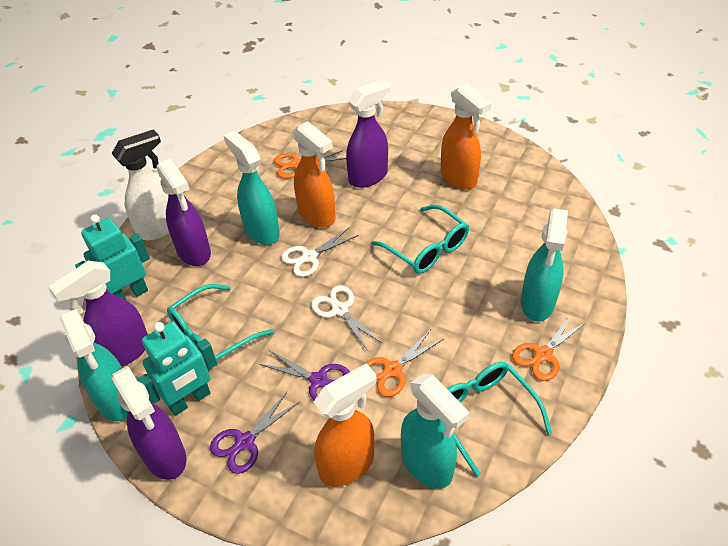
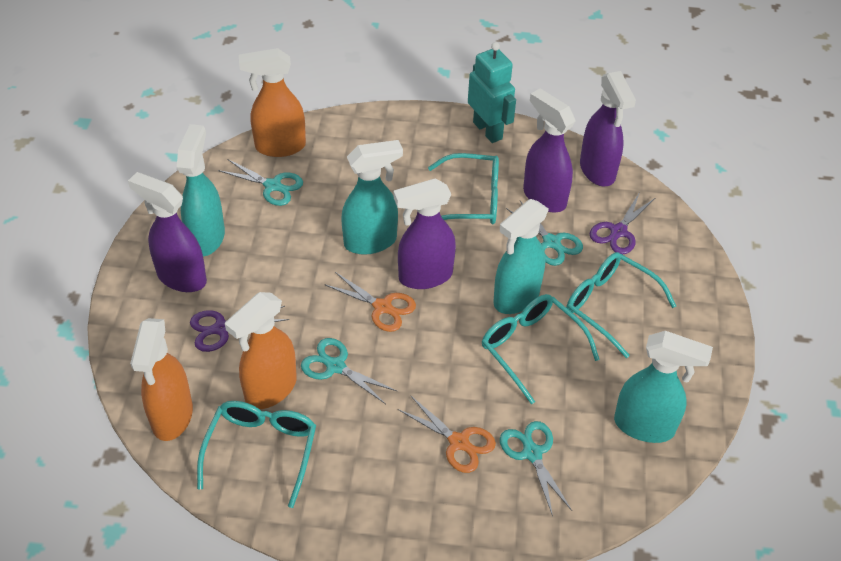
orange scissors: 3 -> 2
turquoise glasses: 3 -> 4
turquoise robot: 2 -> 1
turquoise scissors: 0 -> 4
white scissors: 2 -> 0
white spray bottle: 1 -> 0

